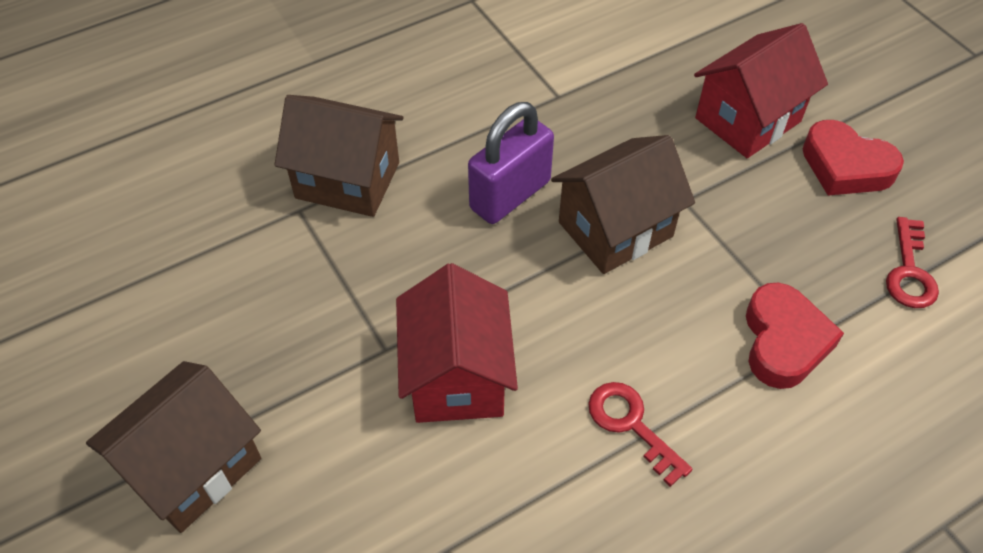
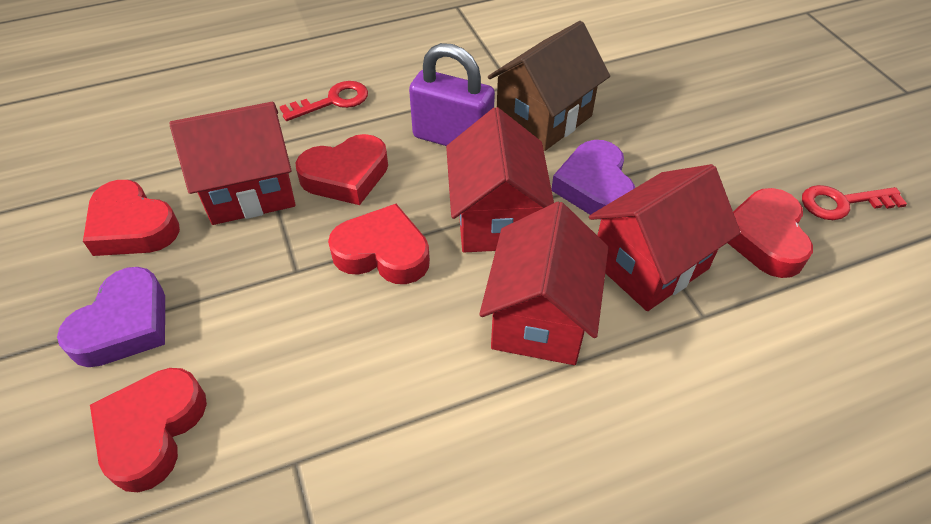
brown house: 3 -> 1
purple heart: 0 -> 2
red heart: 2 -> 5
red house: 2 -> 4

